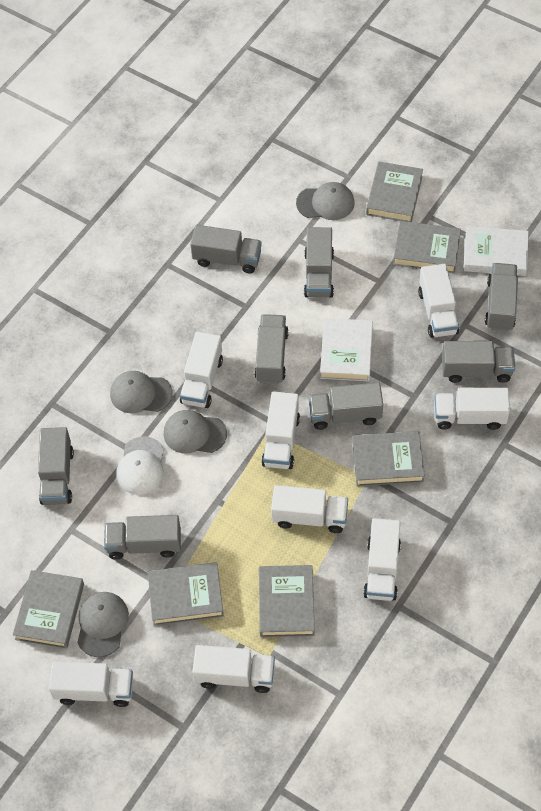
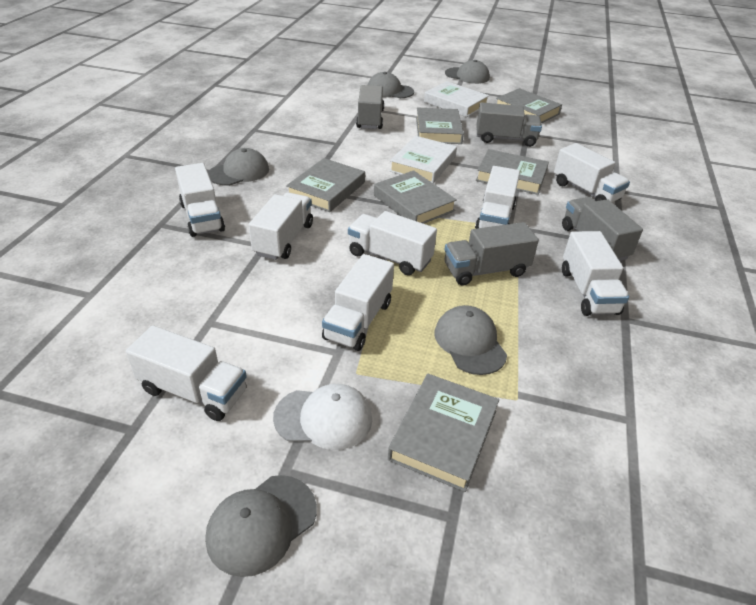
grey cap: 4 -> 5
grey truck: 8 -> 4

